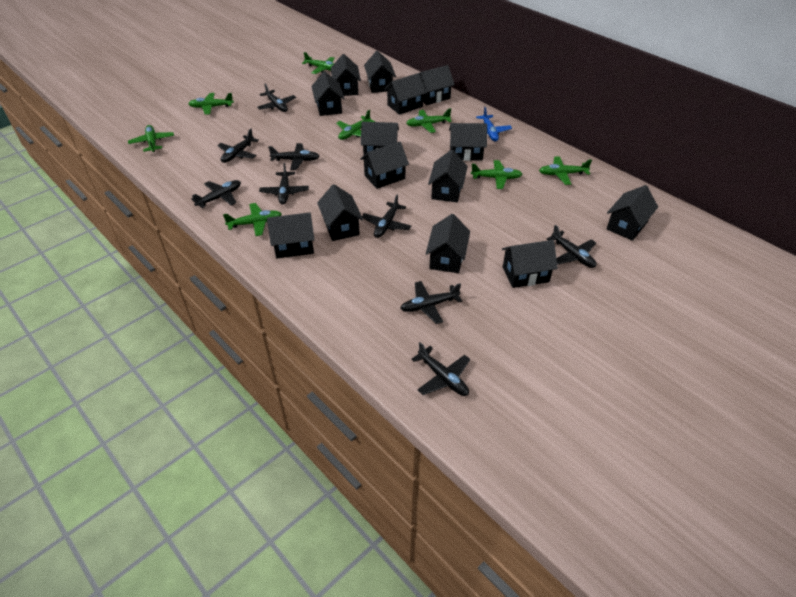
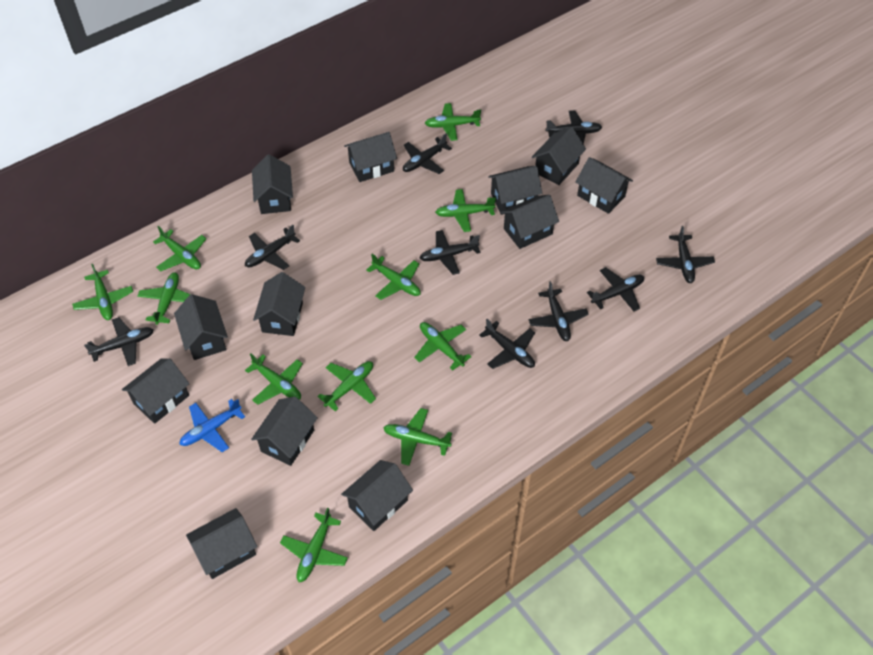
black house: 14 -> 12
green plane: 8 -> 11

